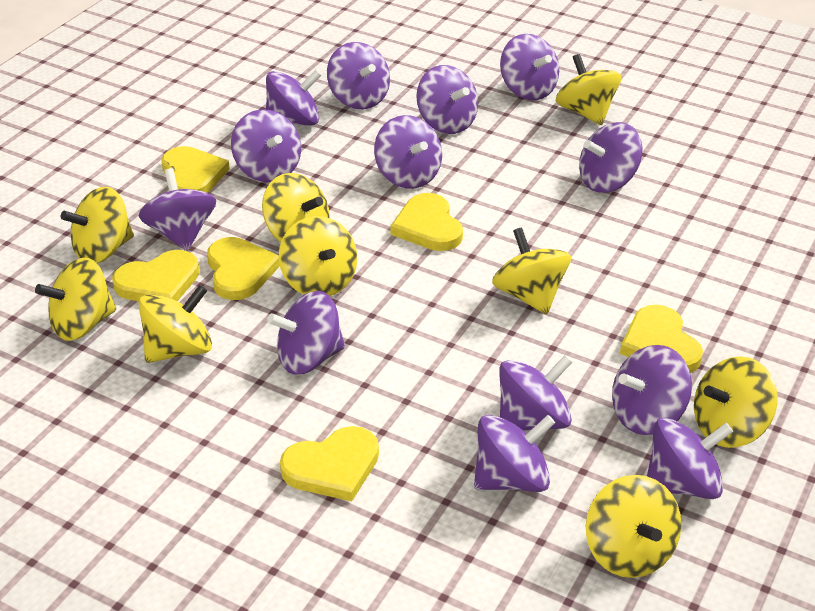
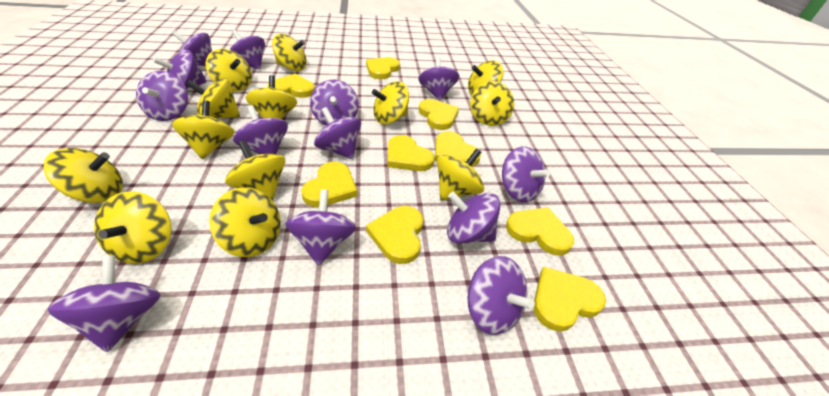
yellow heart: 6 -> 9
yellow spinning top: 9 -> 13

